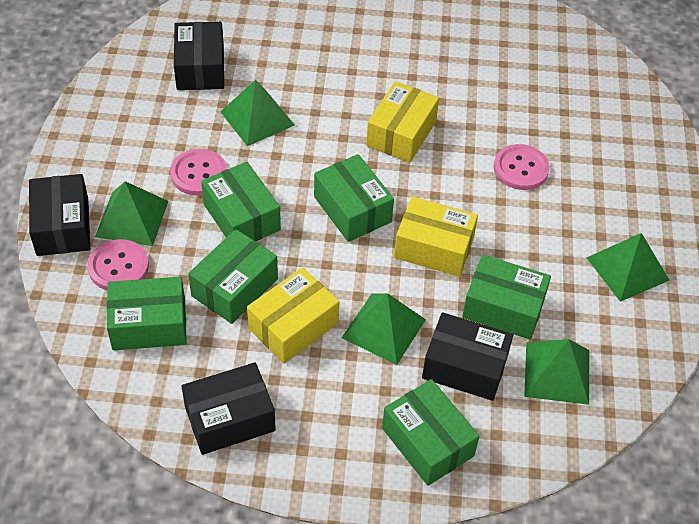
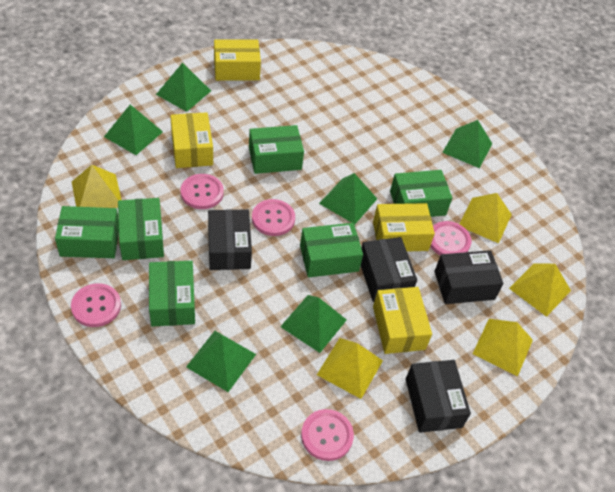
green pyramid: 5 -> 6
pink button: 3 -> 5
yellow box: 3 -> 4
yellow pyramid: 0 -> 5

